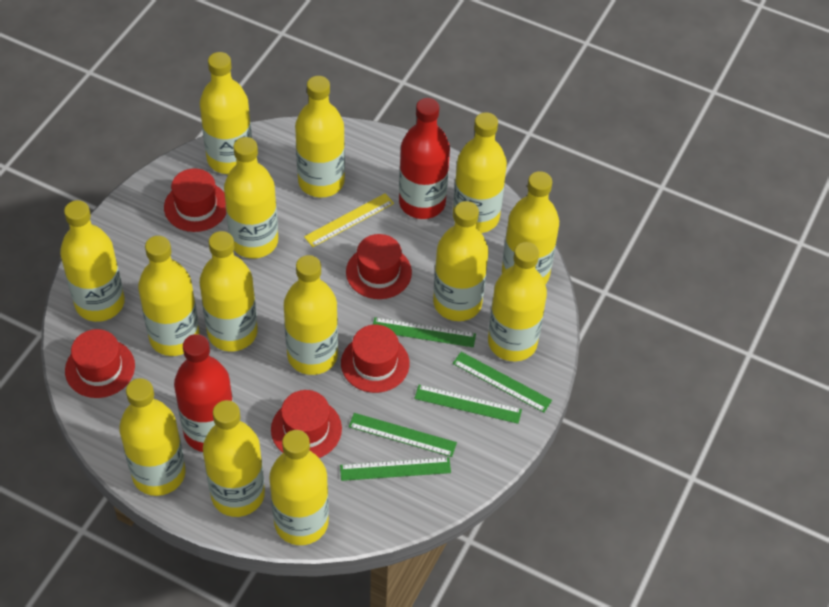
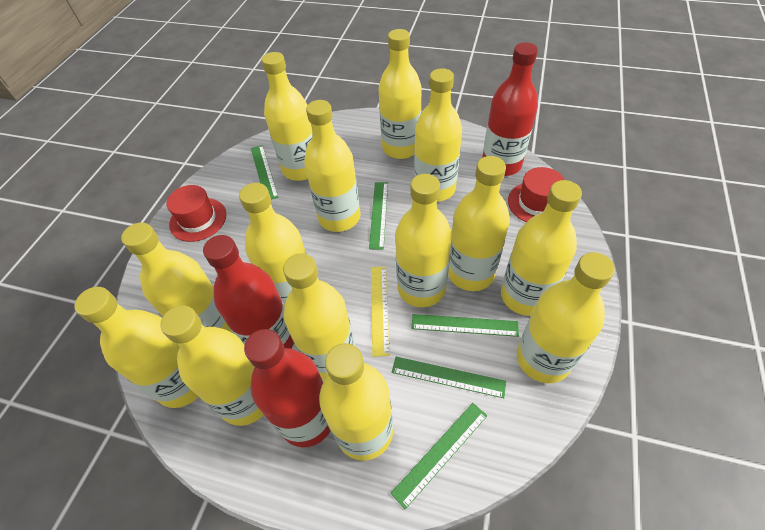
red bottle: 2 -> 3
red hat: 5 -> 2

